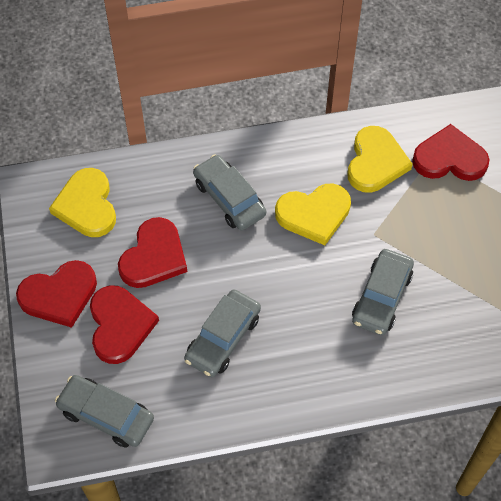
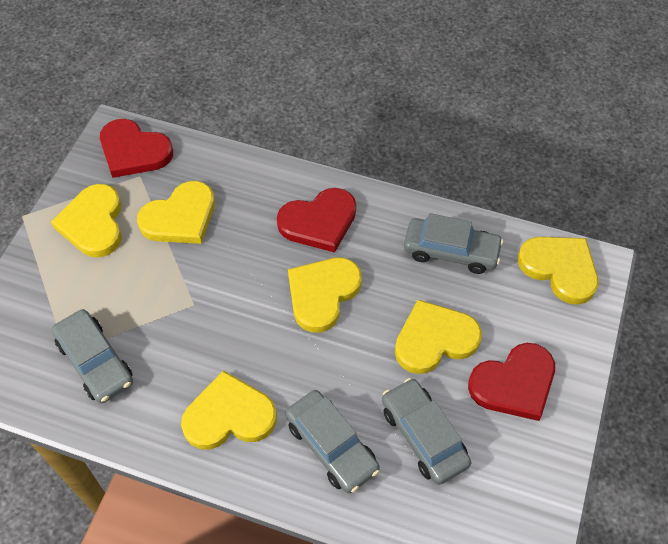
red heart: 4 -> 3
yellow heart: 3 -> 6

